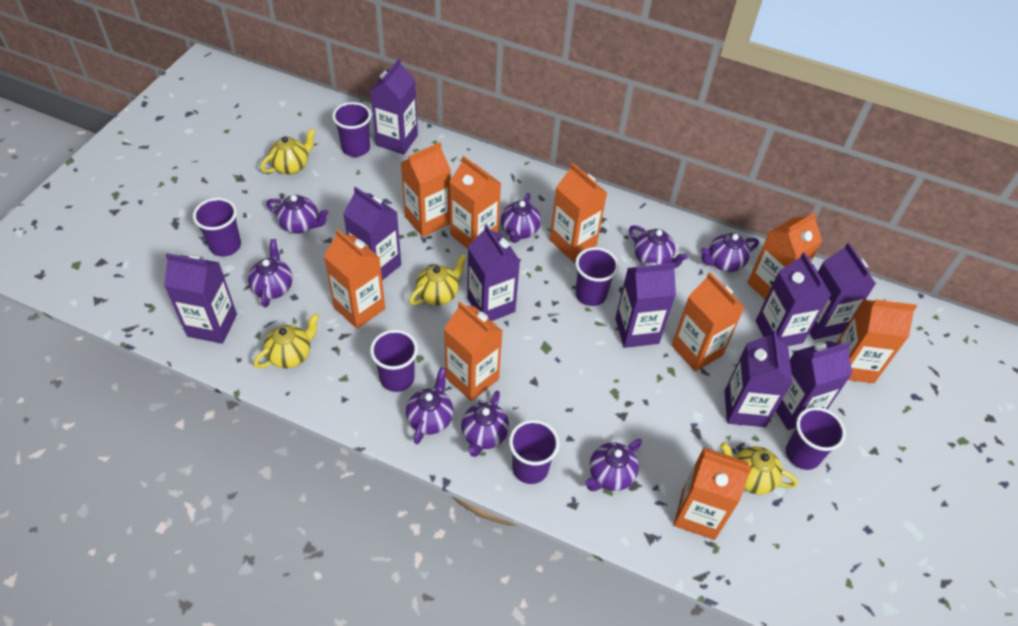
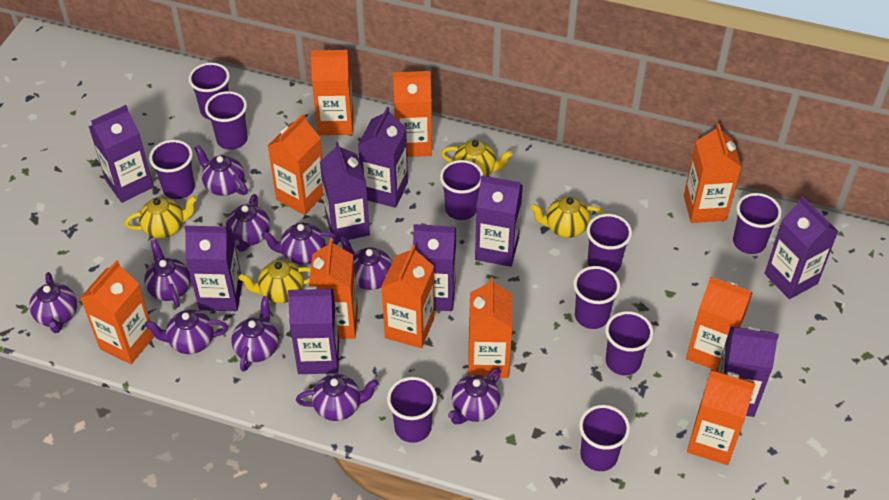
orange carton: 9 -> 10
purple cup: 6 -> 10
purple teapot: 8 -> 10

